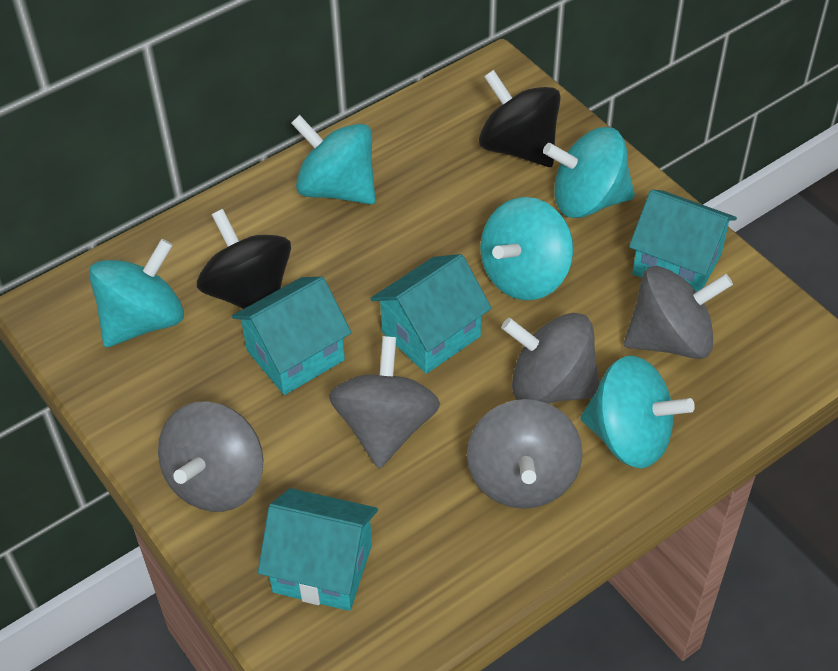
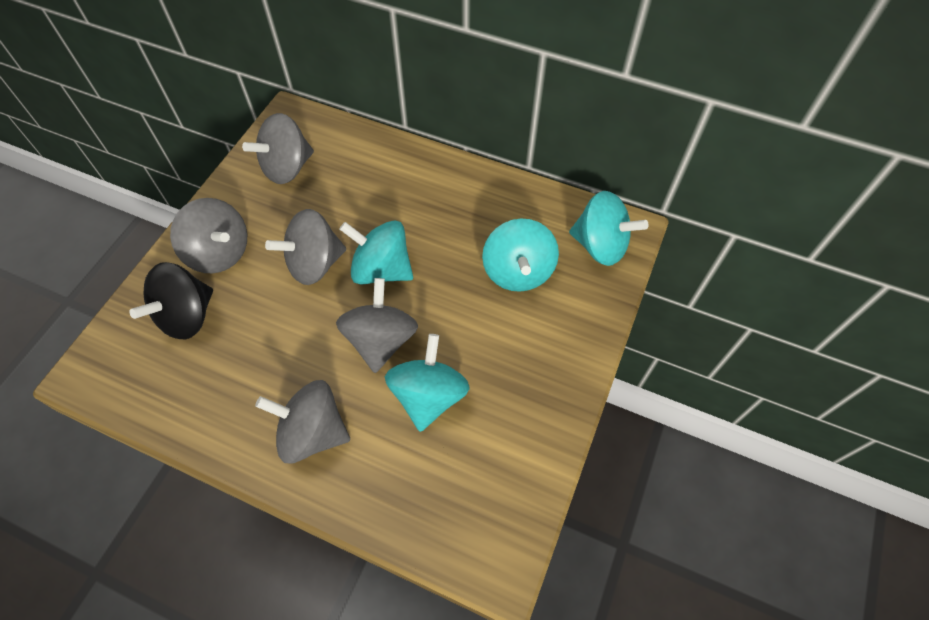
black spinning top: 2 -> 1
turquoise house: 4 -> 0
turquoise spinning top: 5 -> 4

